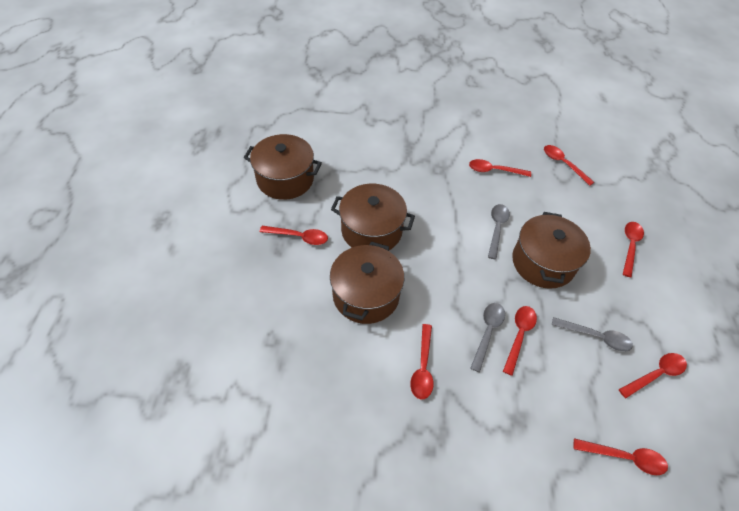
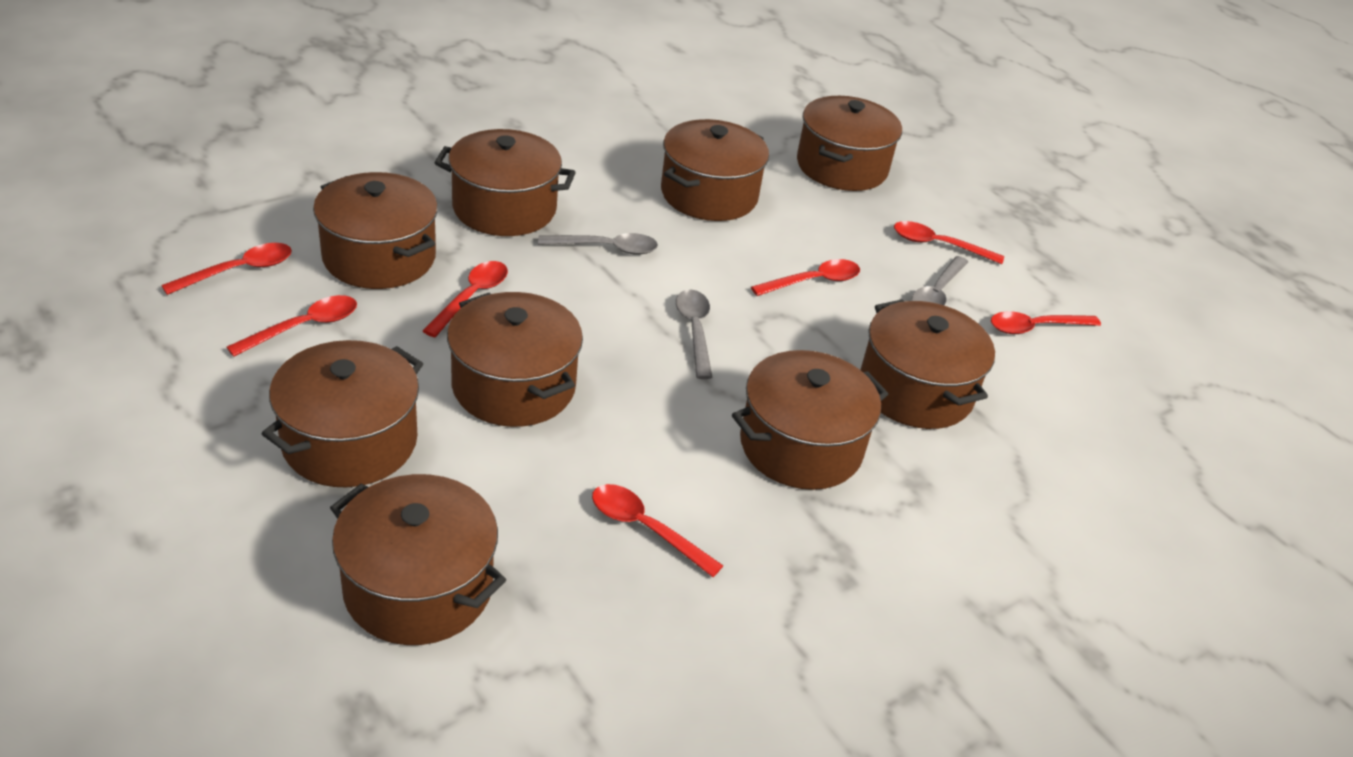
brown pot: 4 -> 9
red spoon: 8 -> 7

